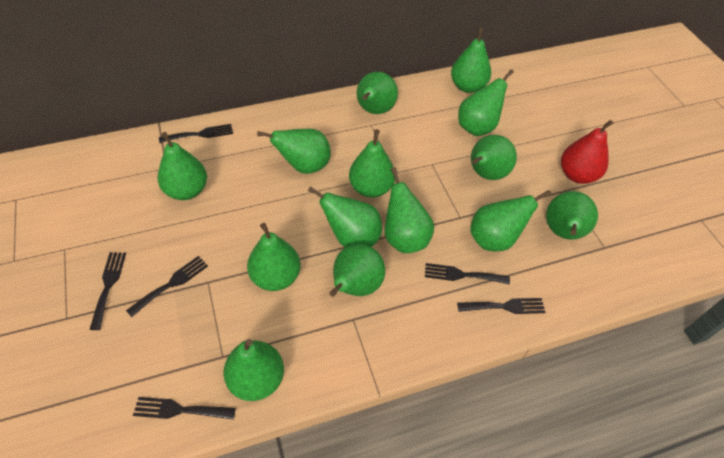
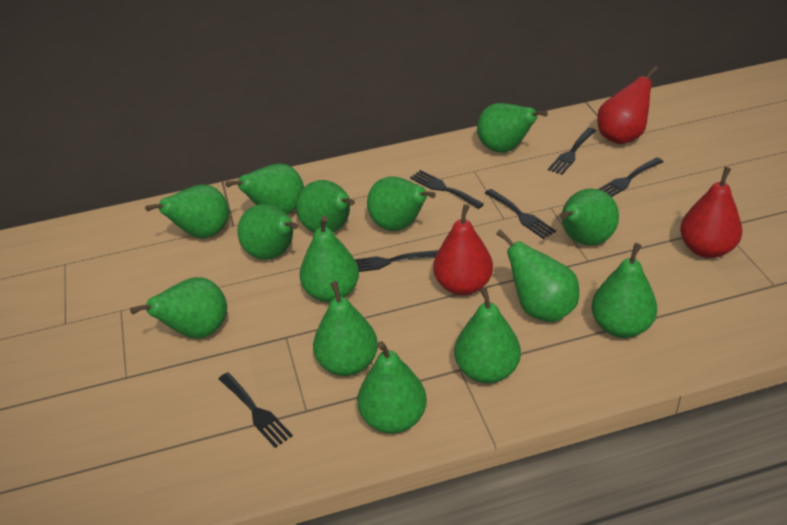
red pear: 1 -> 3

